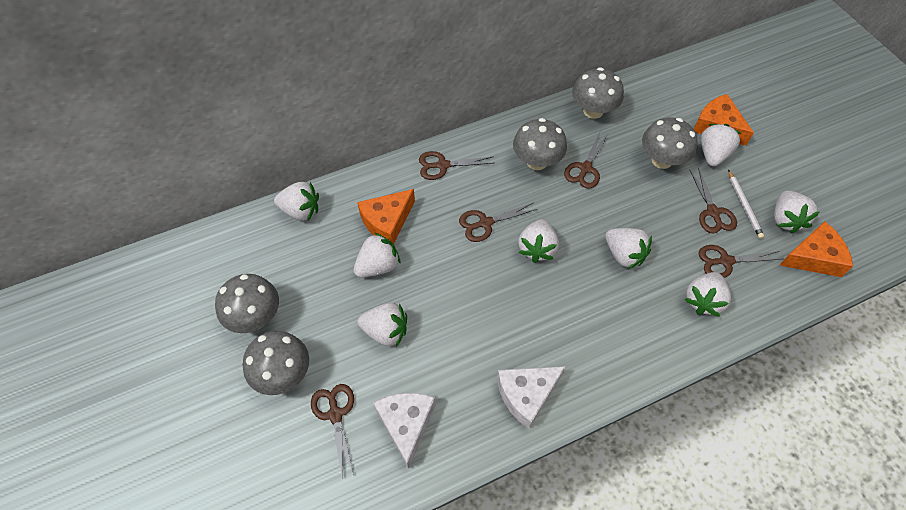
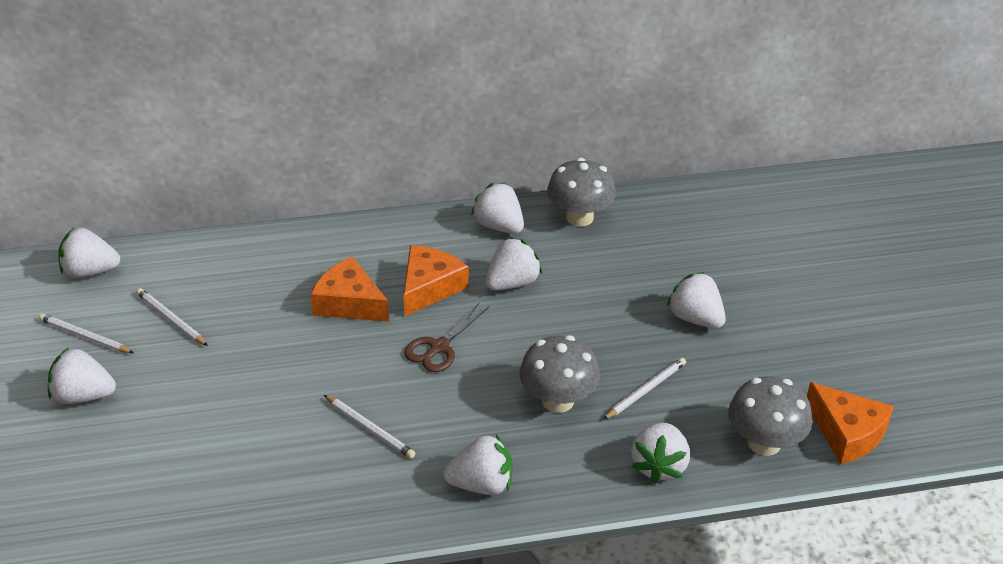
brown scissors: 6 -> 1
grey mushroom: 5 -> 3
white cheese: 2 -> 0
white pencil: 1 -> 4
white strawberry: 8 -> 7

